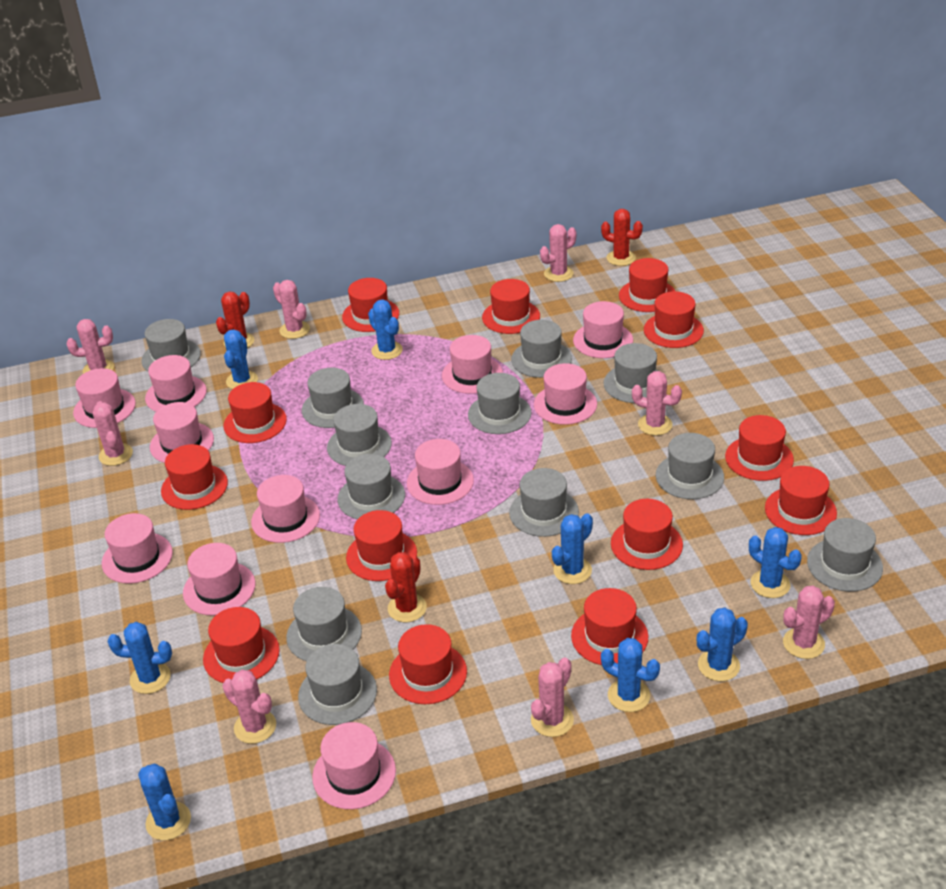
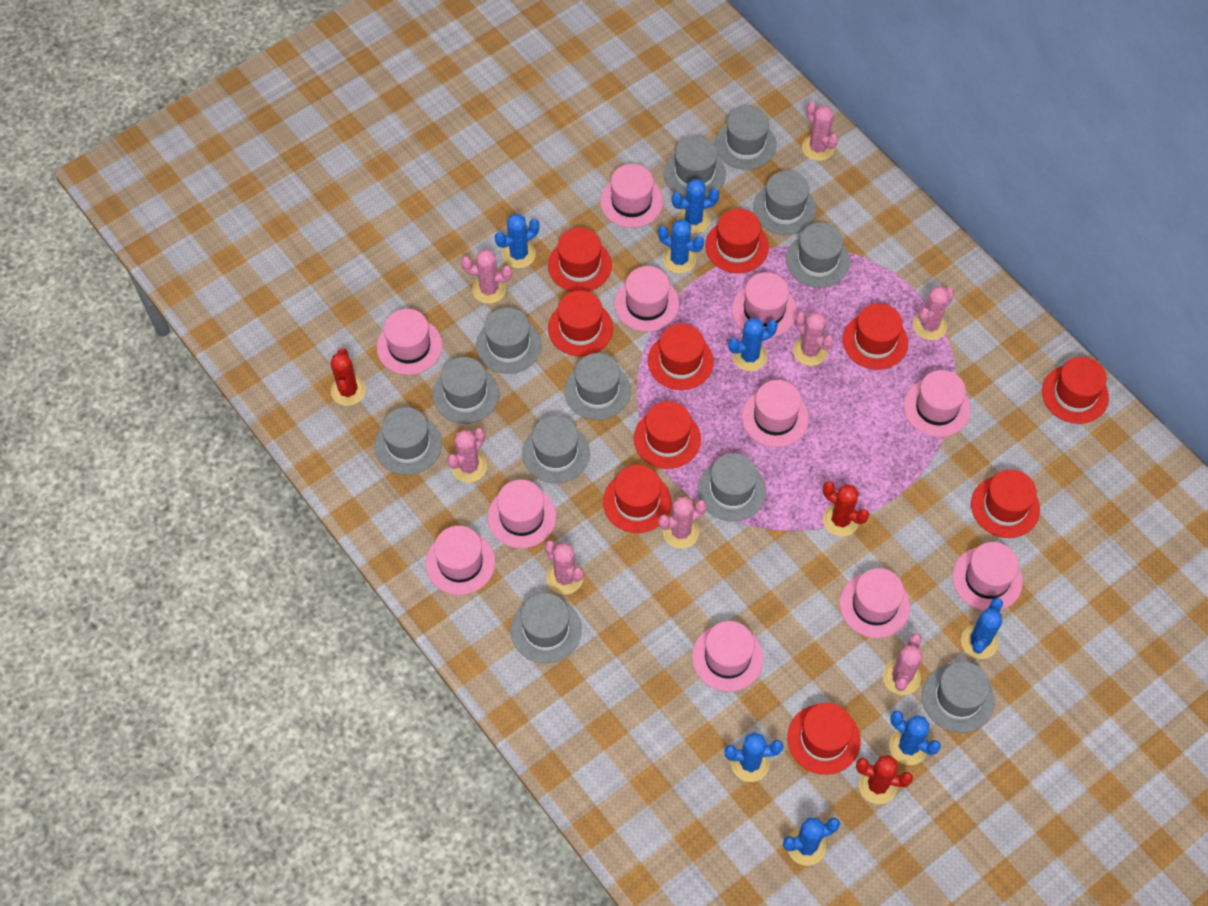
red hat: 13 -> 10

